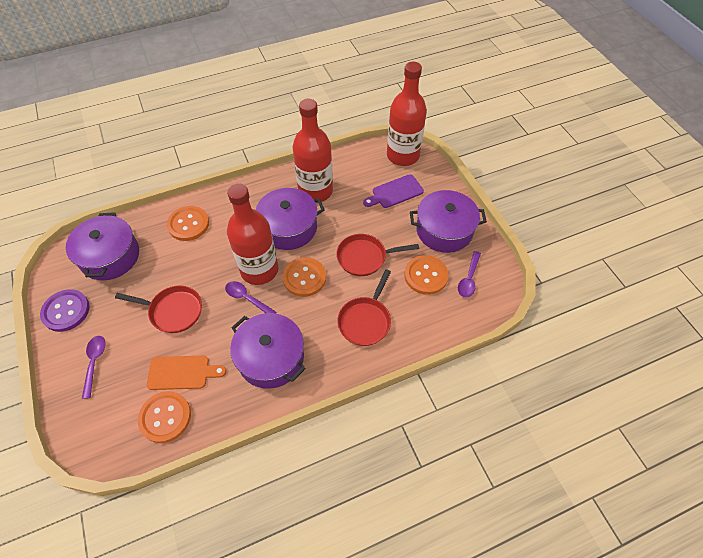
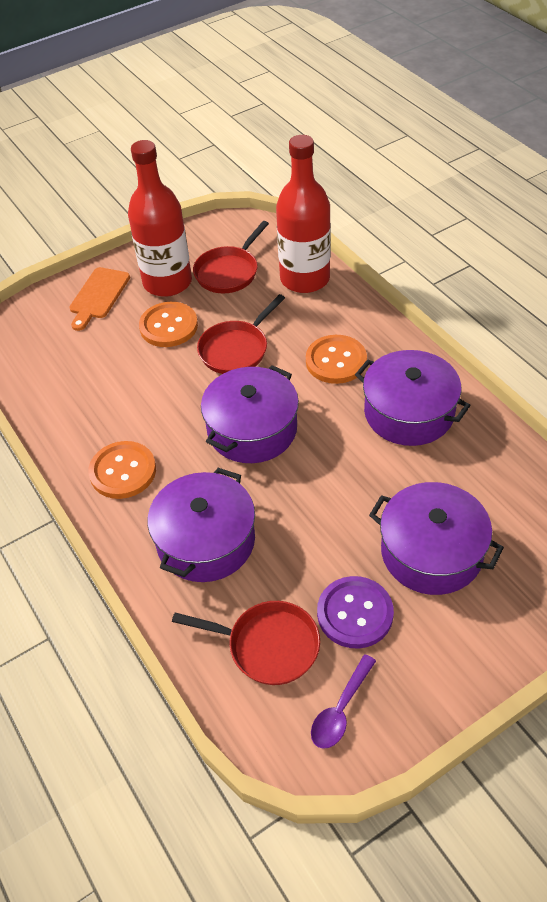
orange button: 4 -> 3
purple cutting board: 1 -> 0
purple spoon: 3 -> 1
red bottle: 3 -> 2

